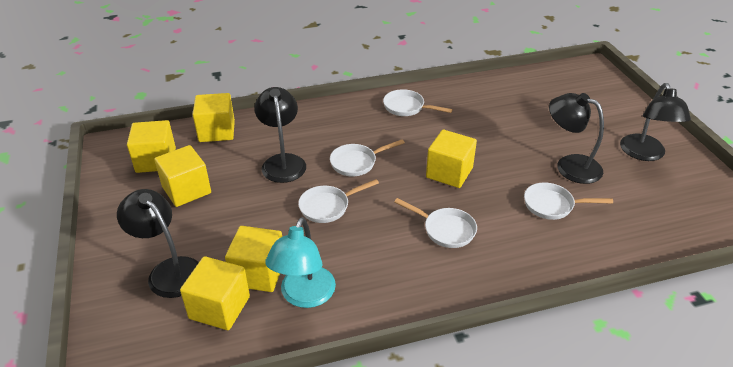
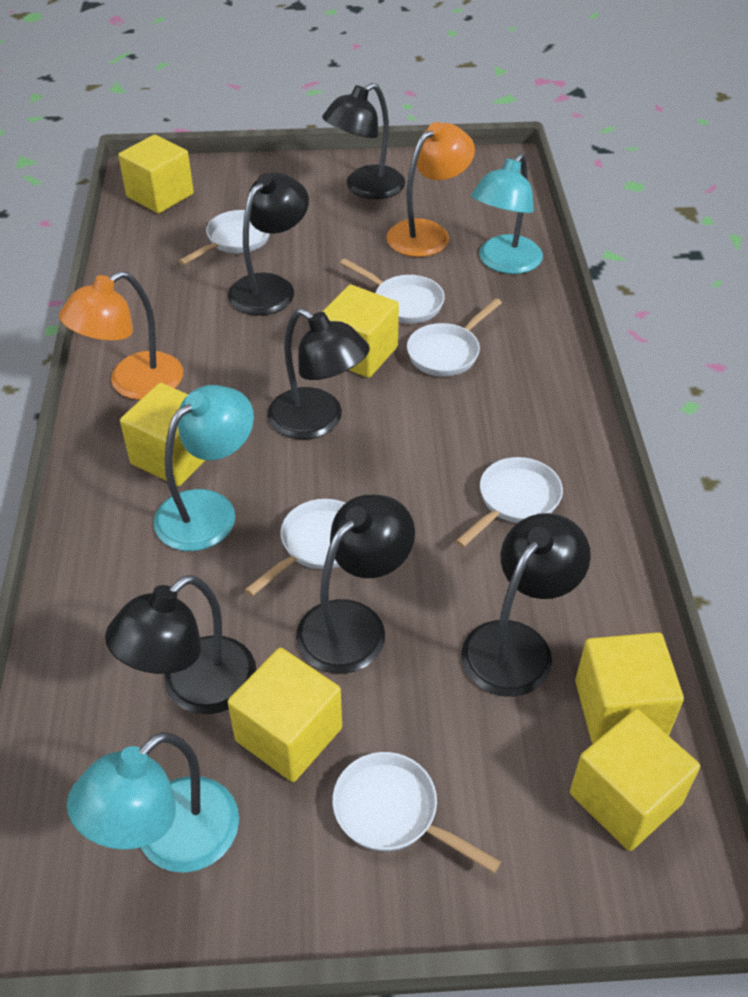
black lamp: 4 -> 6
orange lamp: 0 -> 2
turquoise lamp: 1 -> 3
white pan: 5 -> 6

